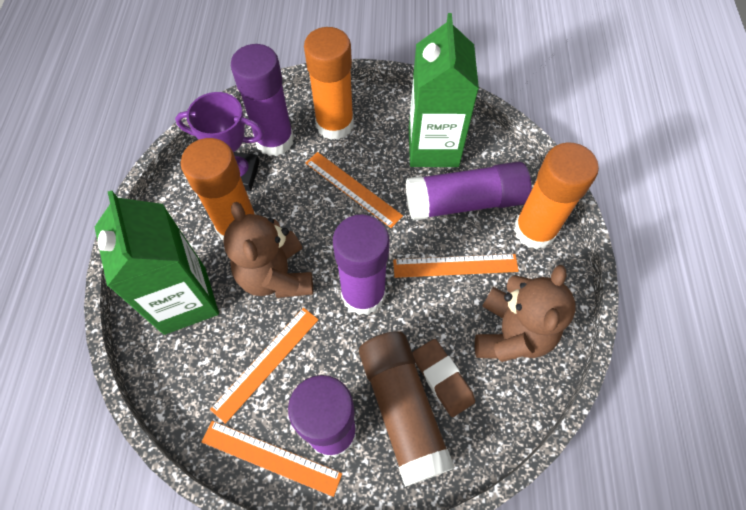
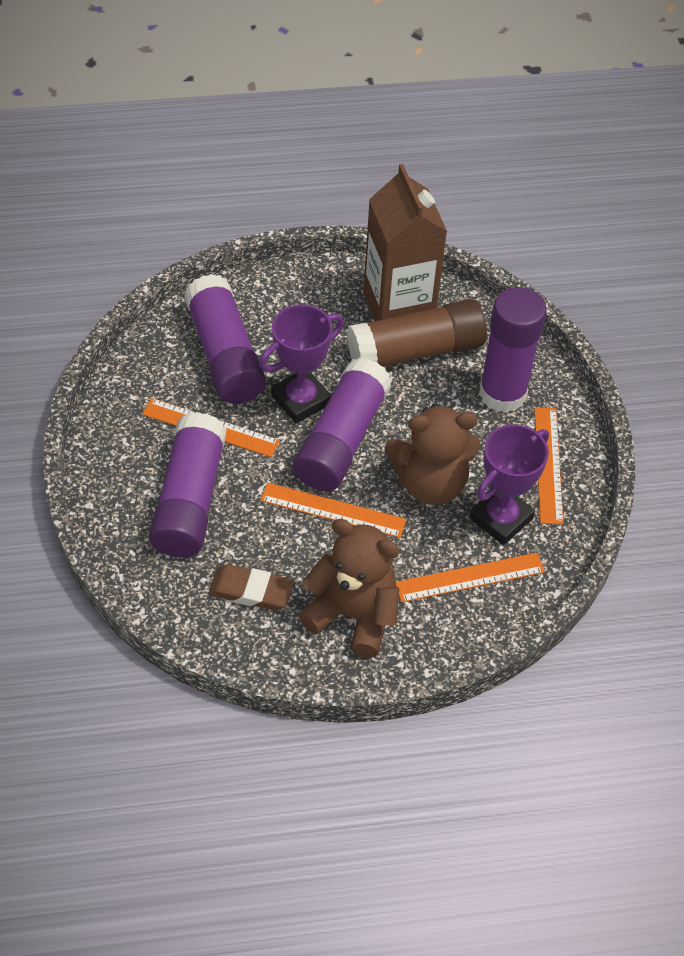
brown carton: 0 -> 1
green carton: 2 -> 0
orange glue stick: 3 -> 0
purple trophy: 1 -> 2

